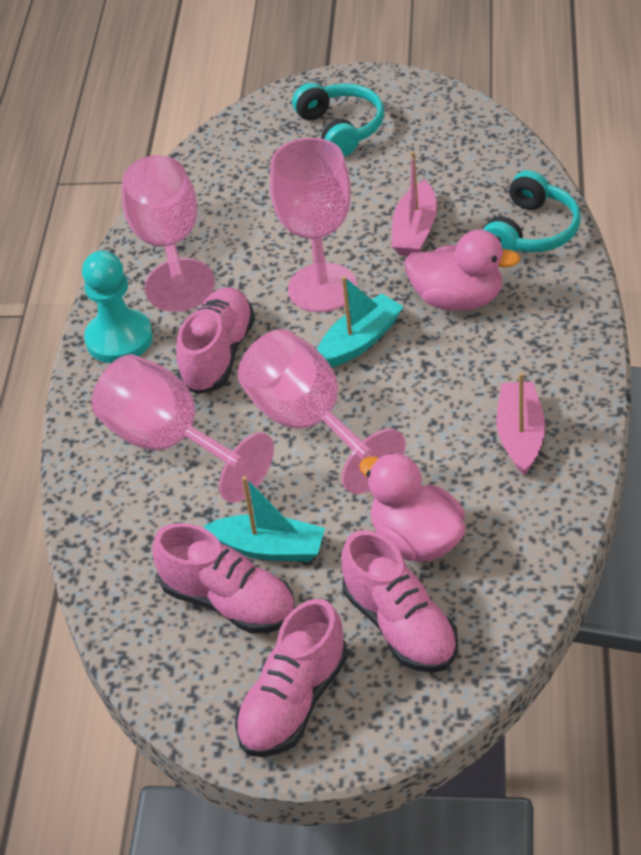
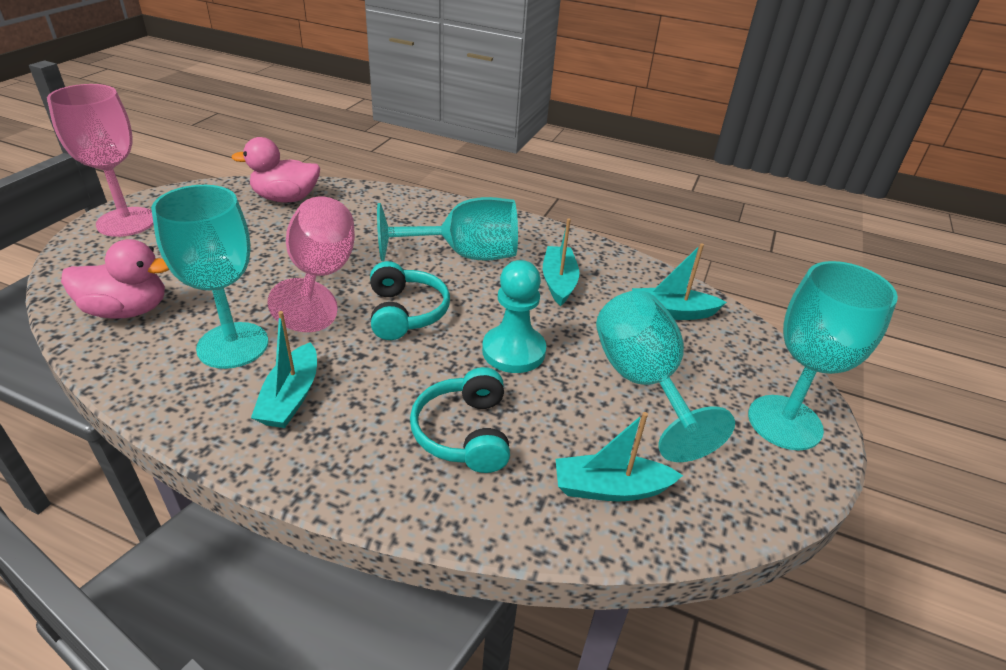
pink boat: 2 -> 0
pink goblet: 4 -> 2
pink shoe: 4 -> 0
turquoise boat: 2 -> 4
turquoise goblet: 0 -> 4

